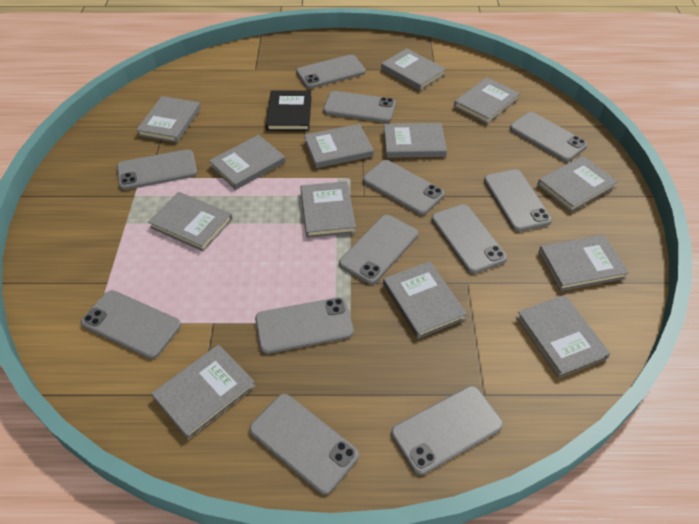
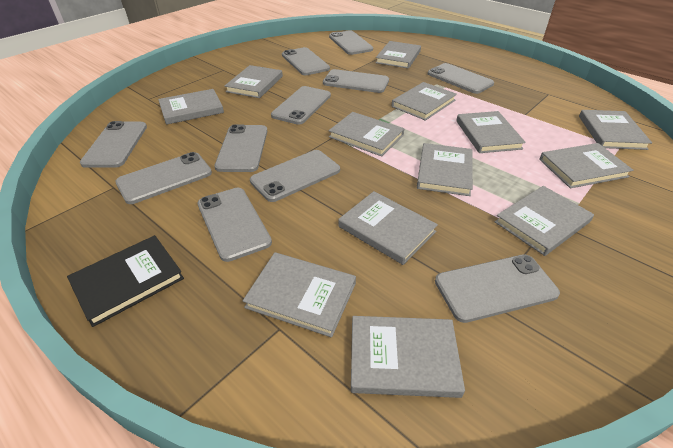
grey phone: 12 -> 11

